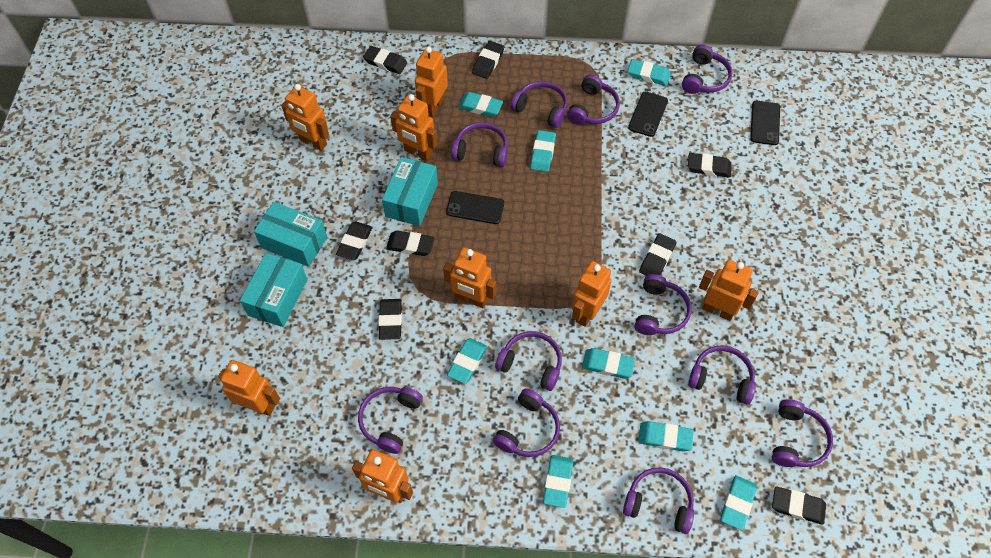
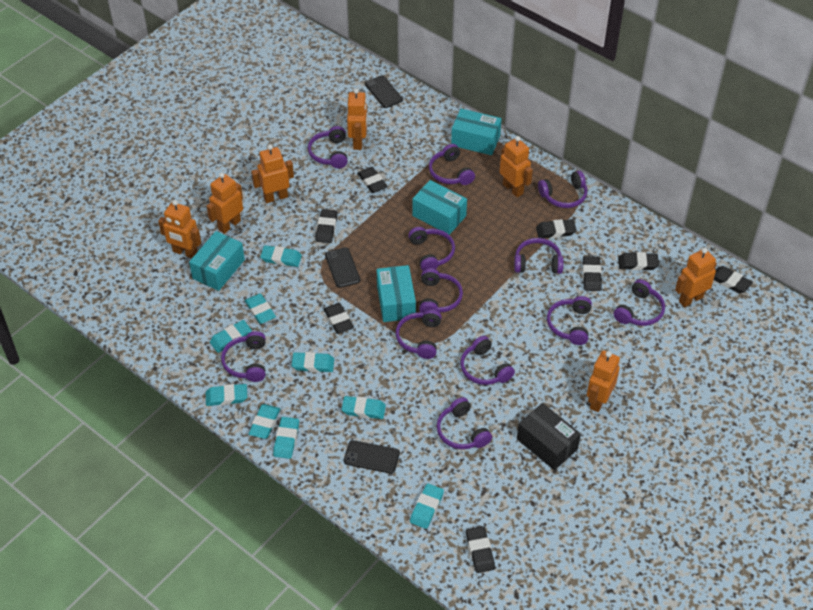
black box: 0 -> 1
orange robot: 8 -> 7
purple headphones: 11 -> 12
turquoise box: 3 -> 4
turquoise eraser: 8 -> 9

